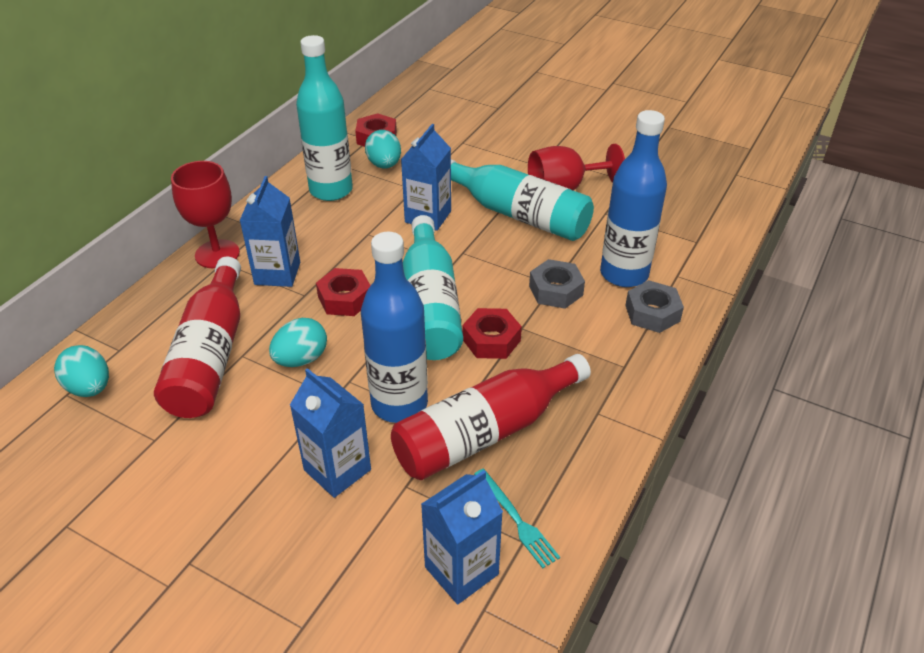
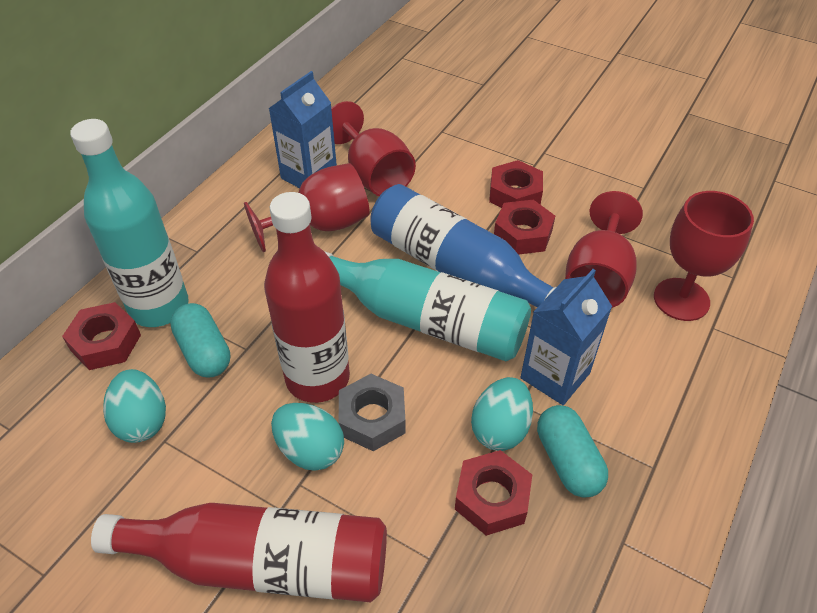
blue bottle: 2 -> 1
blue carton: 4 -> 2
grey nut: 2 -> 1
red goblet: 2 -> 4
red nut: 3 -> 4
turquoise bottle: 3 -> 2
turquoise capsule: 0 -> 2
turquoise fork: 1 -> 0

